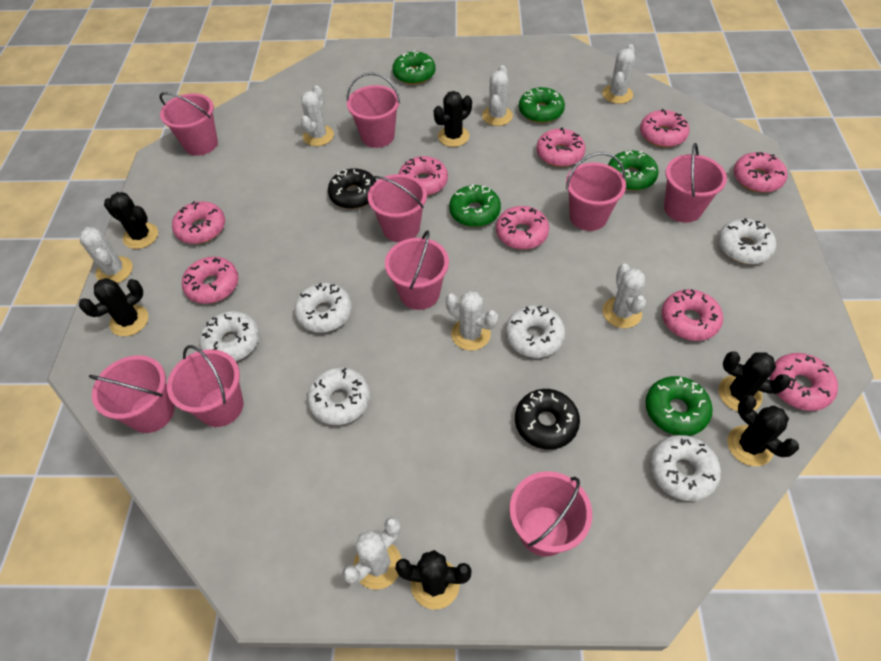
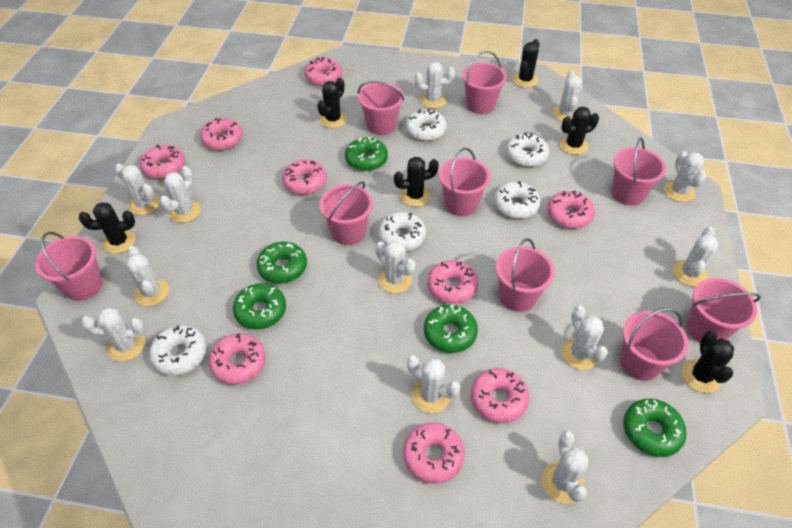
black donut: 2 -> 0
white cactus: 7 -> 12
white donut: 6 -> 5

